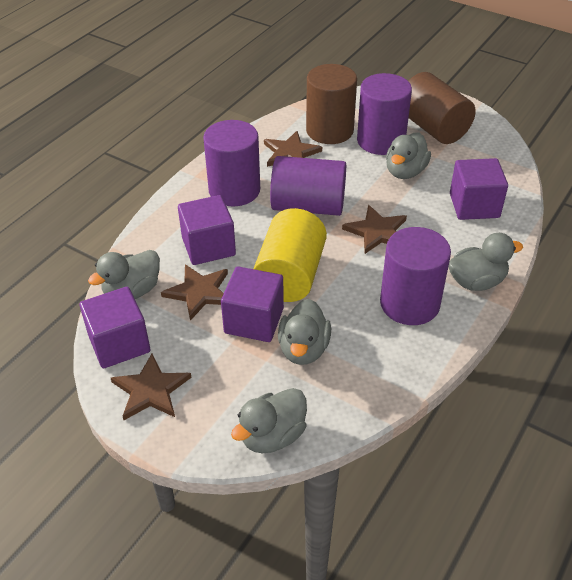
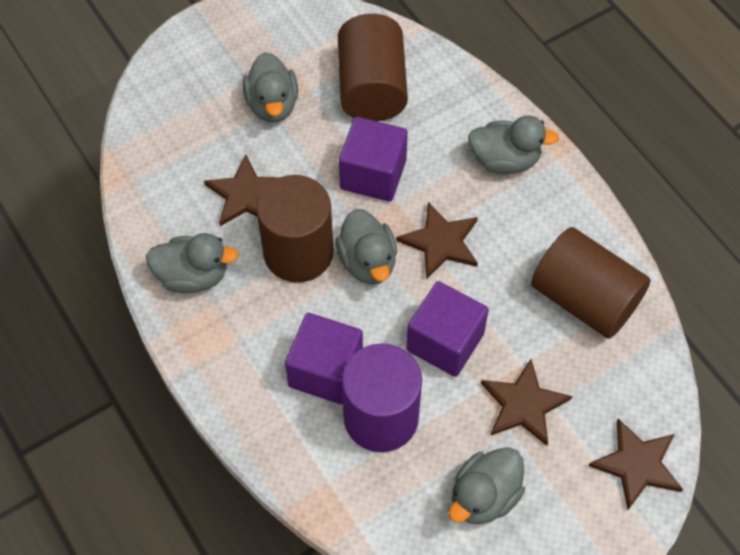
brown cylinder: 2 -> 3
purple cube: 4 -> 3
purple cylinder: 4 -> 1
yellow cylinder: 1 -> 0

